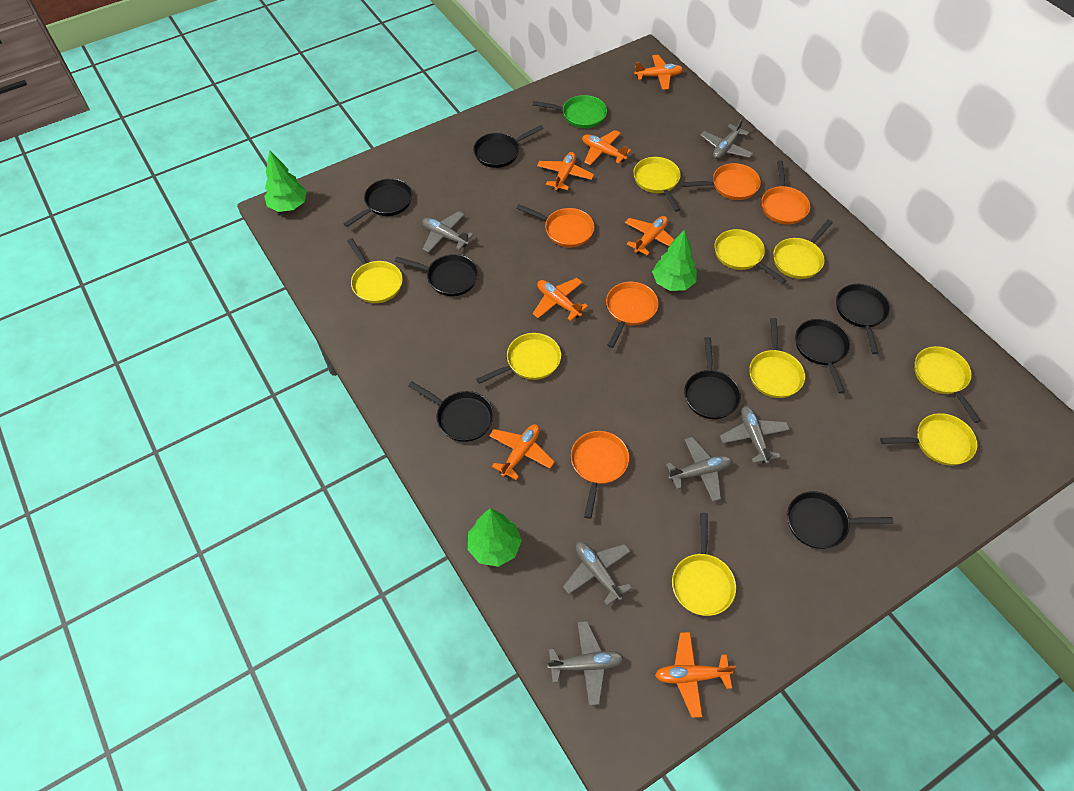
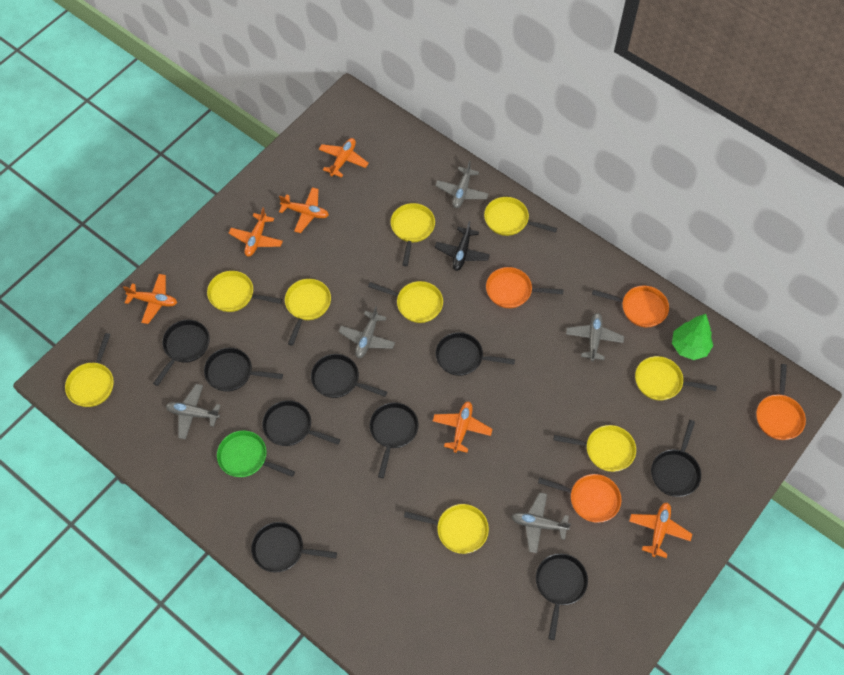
black pan: 8 -> 9
black plane: 0 -> 1
green tree: 3 -> 1
grey plane: 6 -> 5
orange pan: 5 -> 4
orange plane: 7 -> 6

